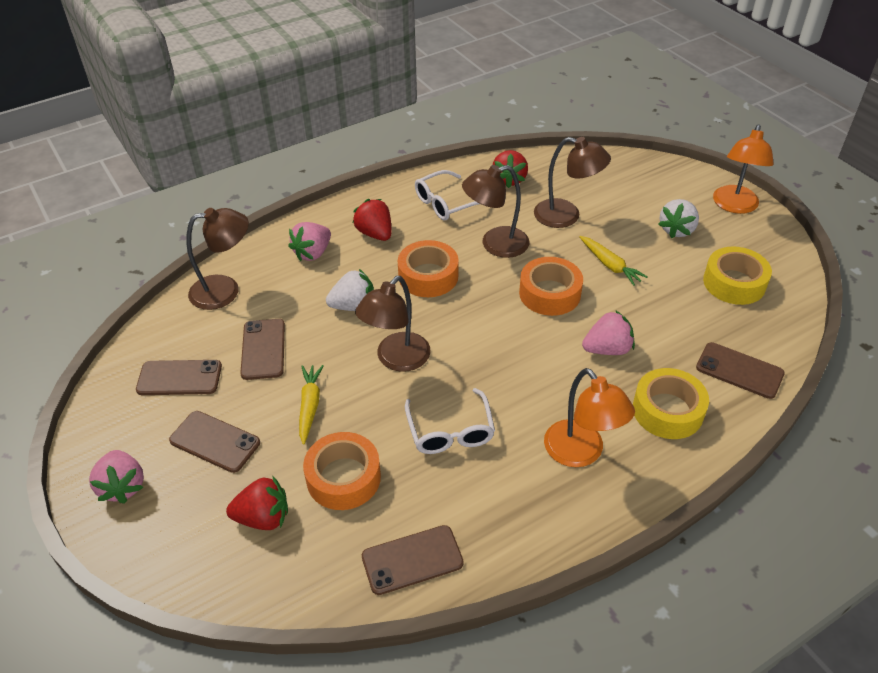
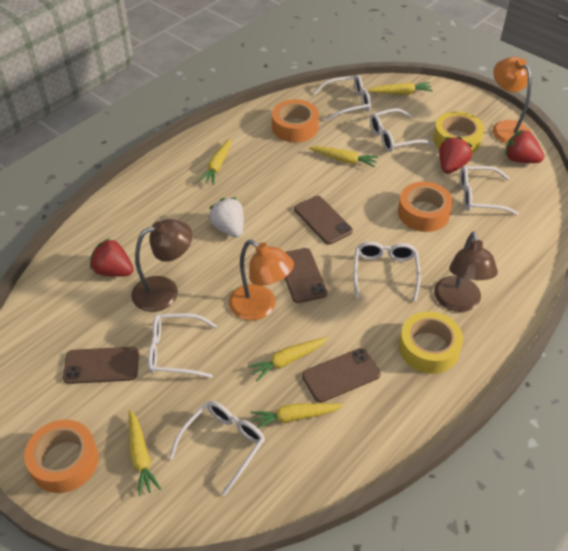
brown lamp: 4 -> 2
brown phone: 5 -> 4
pink strawberry: 3 -> 0
white glasses: 2 -> 6
white strawberry: 2 -> 1
yellow carrot: 2 -> 6

